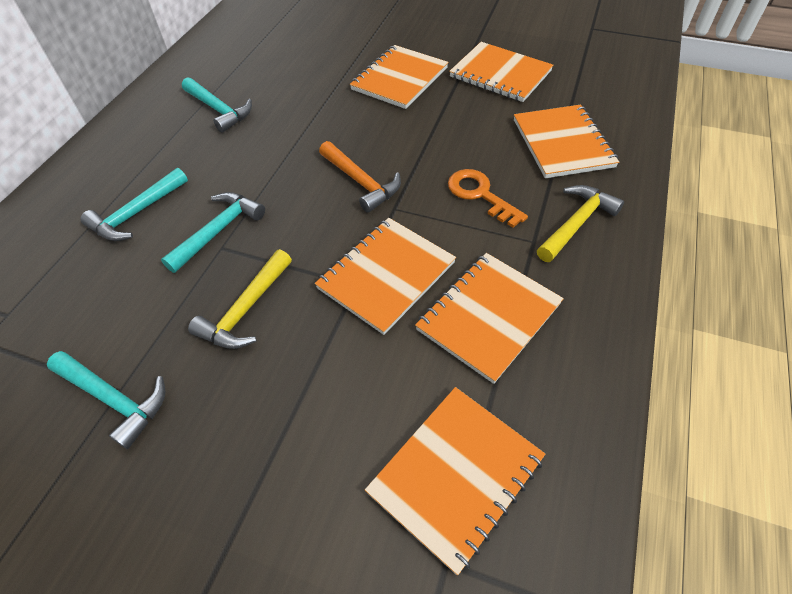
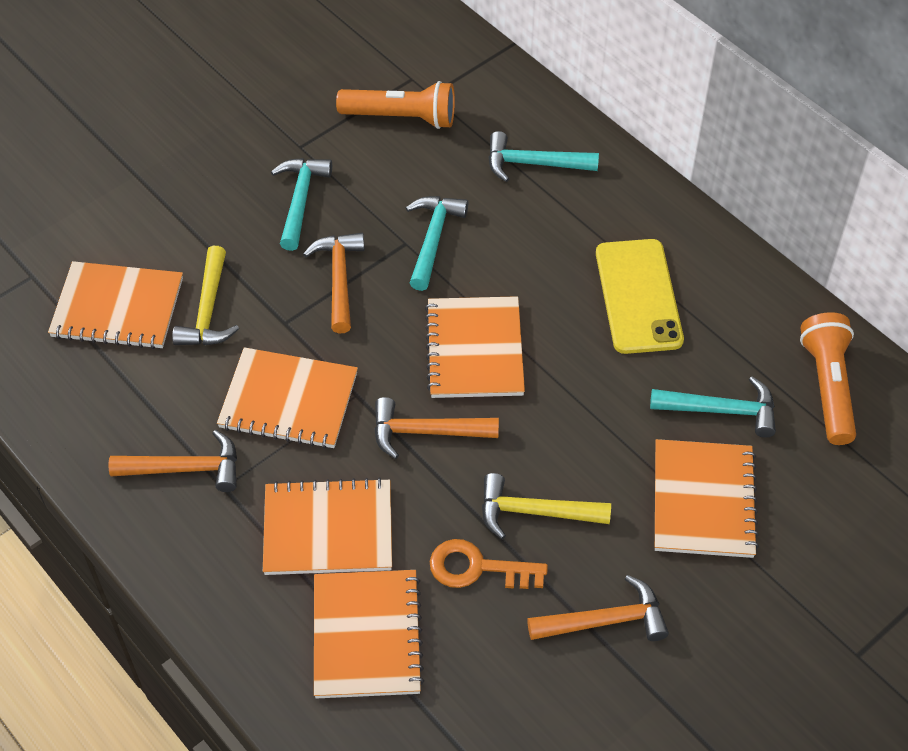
orange flashlight: 0 -> 2
orange hammer: 1 -> 4
yellow phone: 0 -> 1

